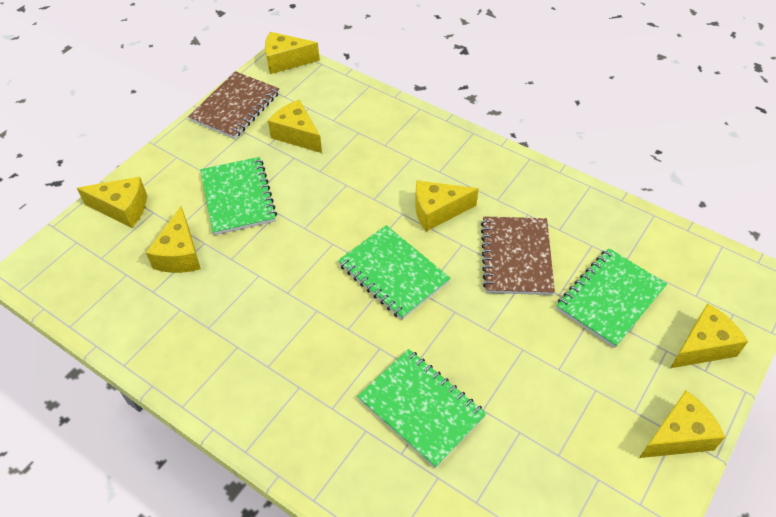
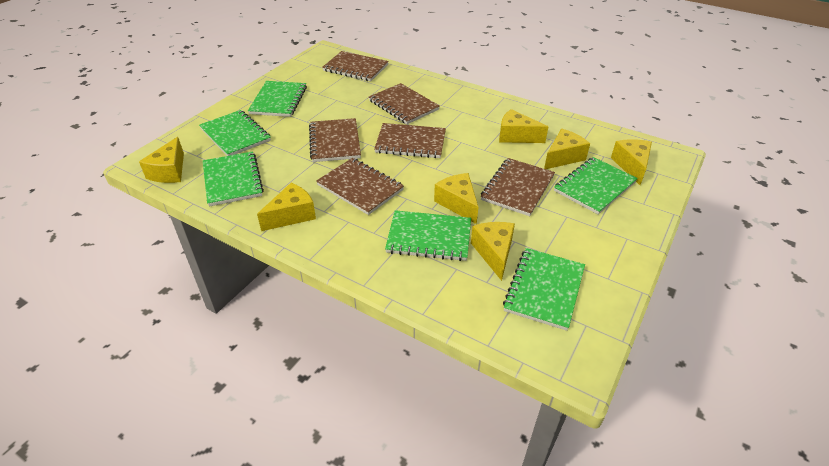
brown notebook: 2 -> 6
green notebook: 4 -> 6

